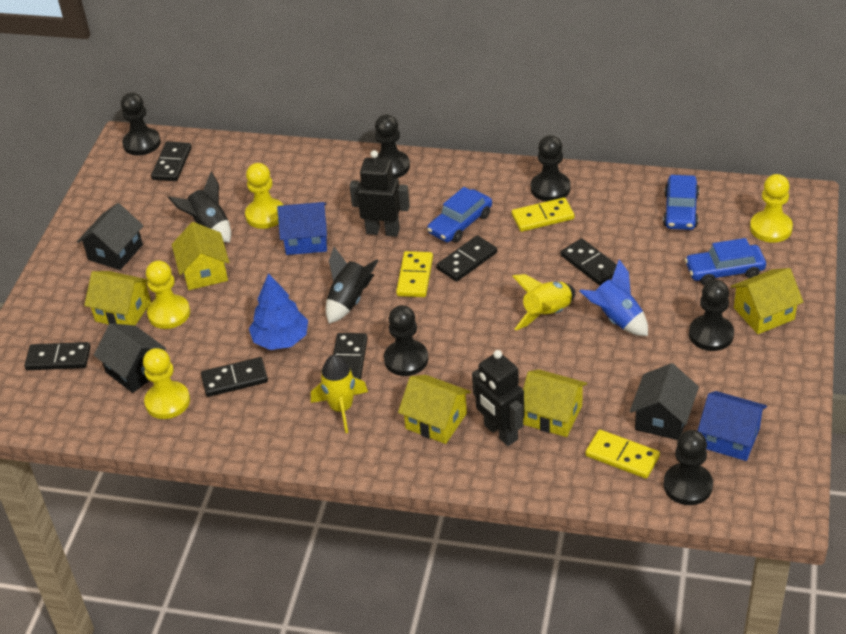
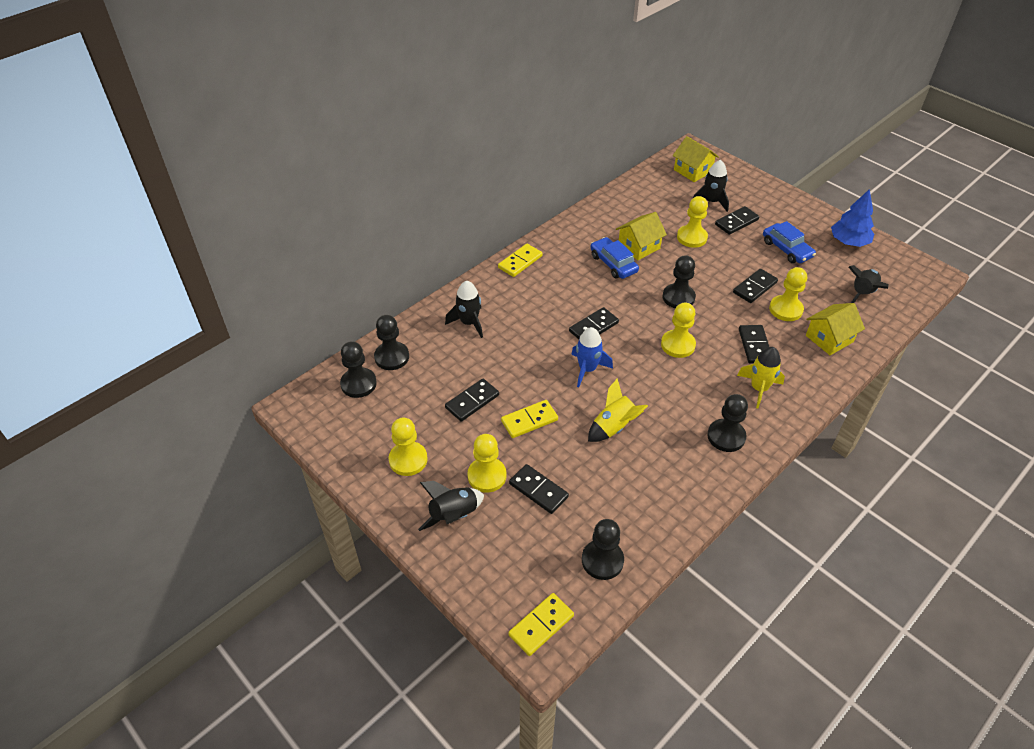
black house: 3 -> 0
black pawn: 6 -> 5
black robot: 2 -> 0
black rocket: 2 -> 4
blue car: 3 -> 2
blue house: 2 -> 0
yellow house: 5 -> 3
yellow pawn: 4 -> 5

